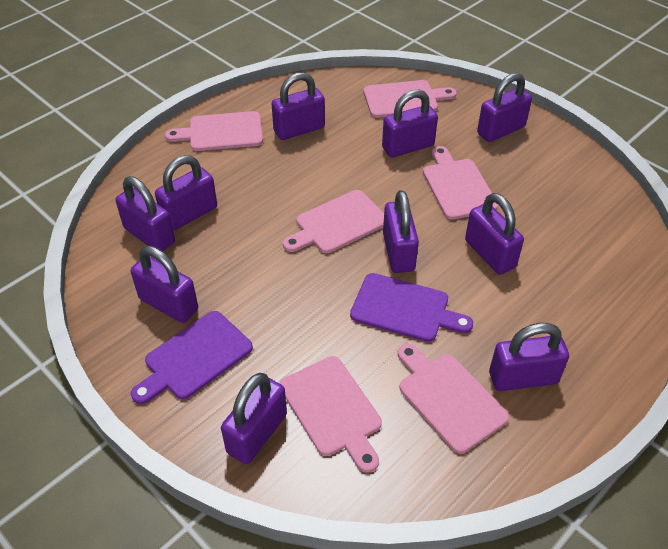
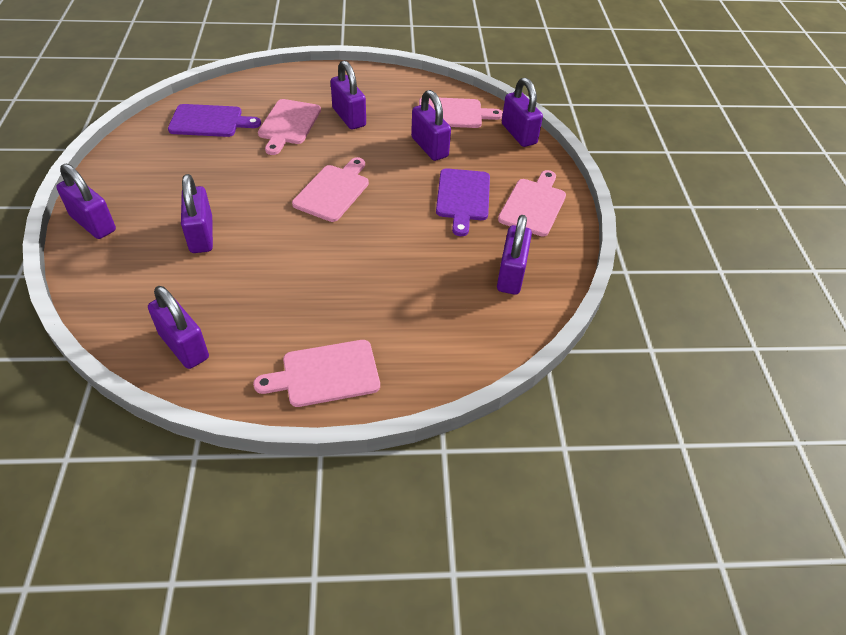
pink cutting board: 6 -> 5
purple padlock: 10 -> 7

